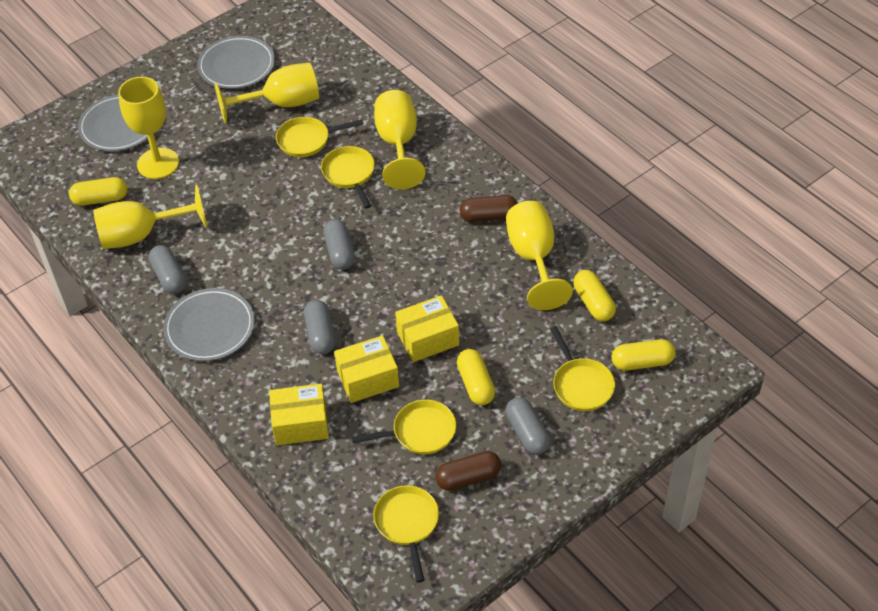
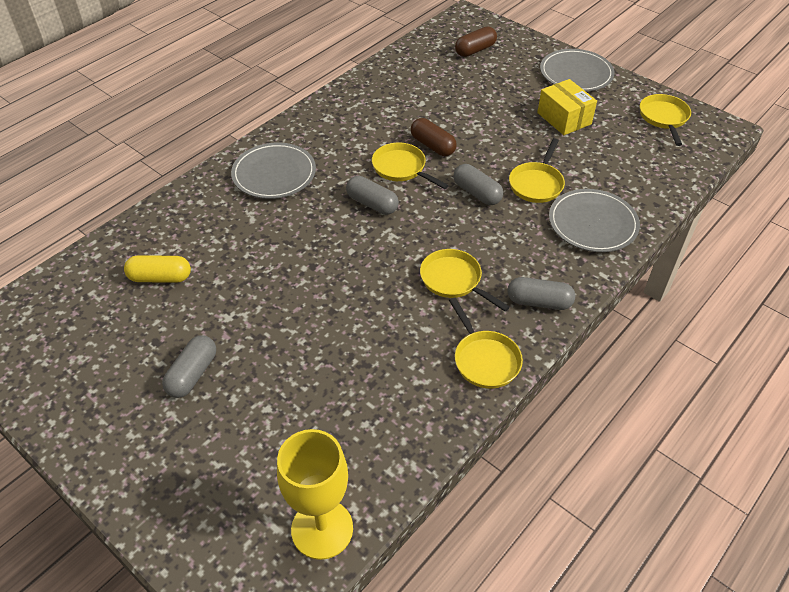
yellow box: 3 -> 1
yellow capsule: 4 -> 1
yellow goblet: 5 -> 1

